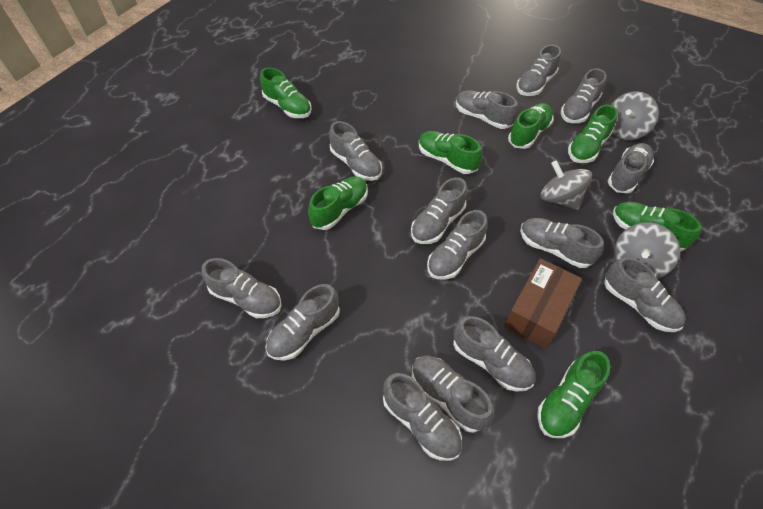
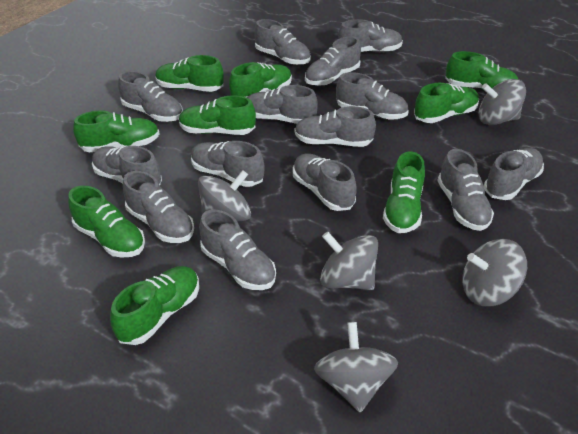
brown box: 1 -> 0
green shoe: 7 -> 9
grey spinning top: 3 -> 5

